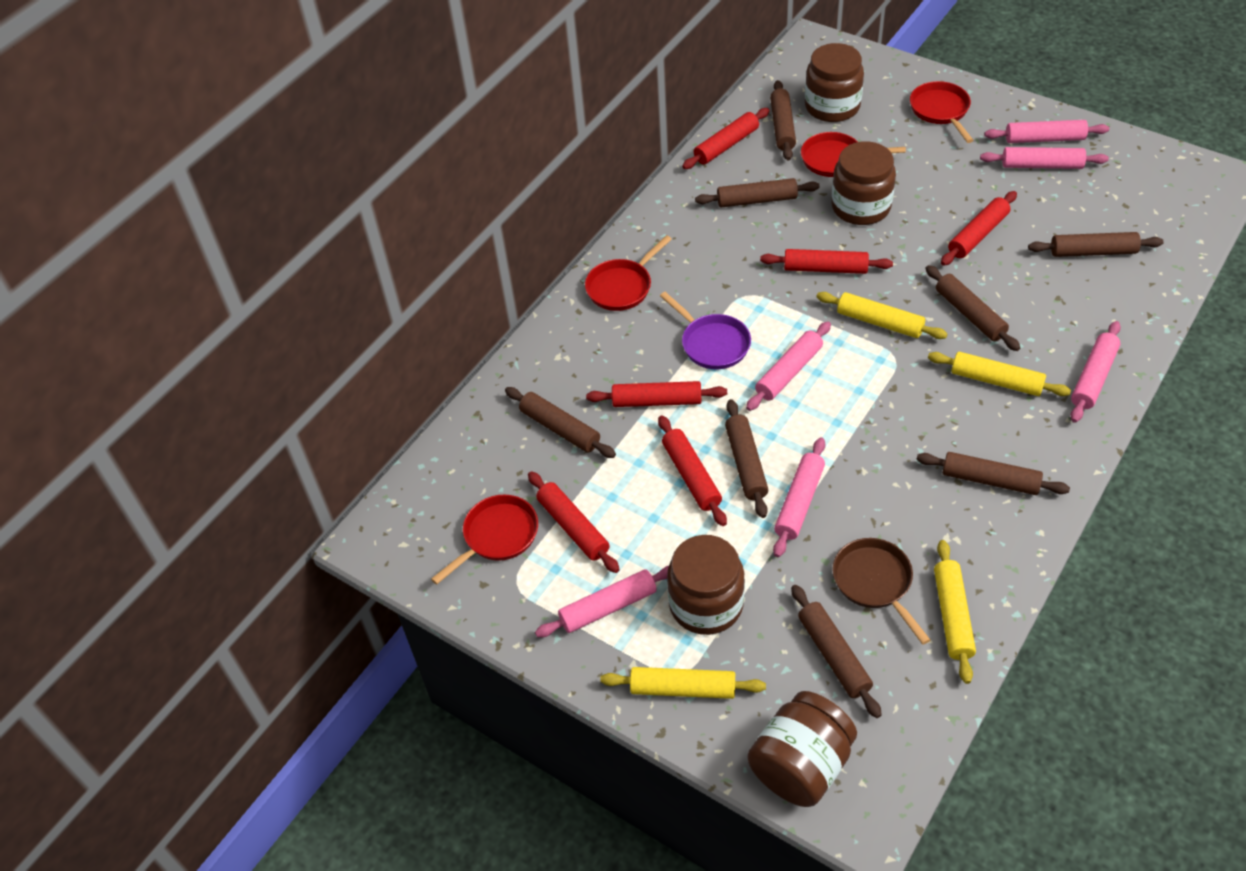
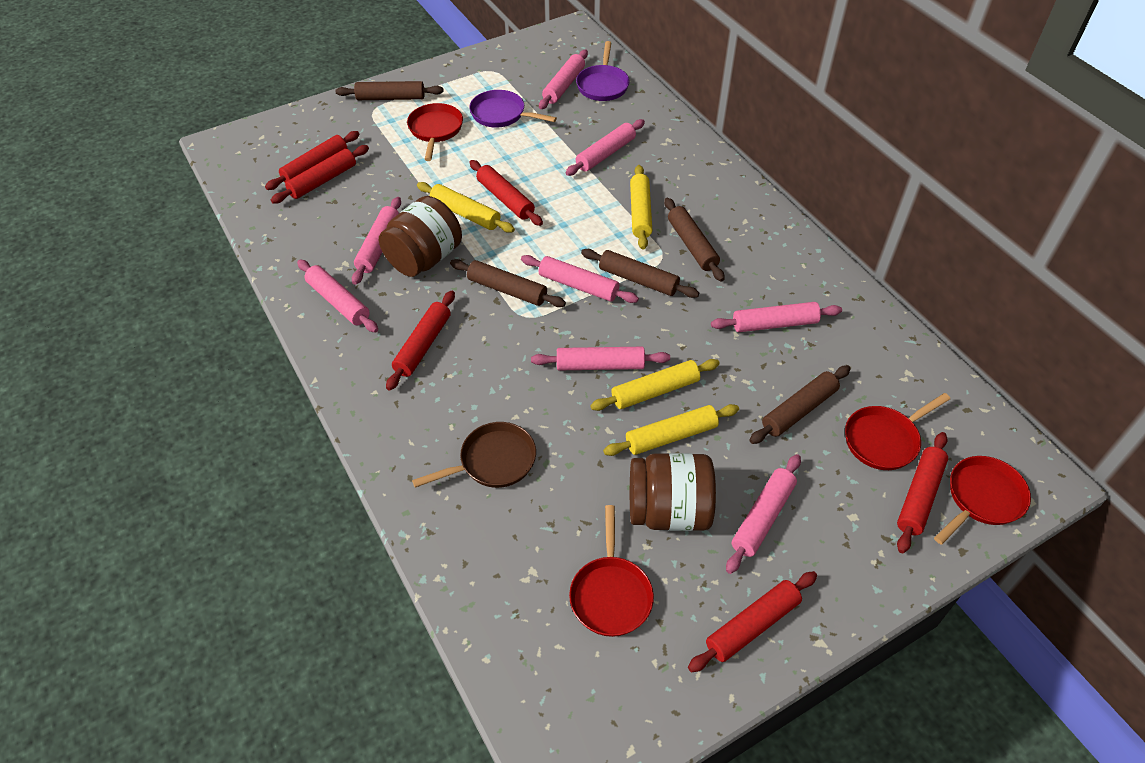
brown jar: 4 -> 2
brown rolling pin: 8 -> 5
pink rolling pin: 6 -> 8
purple pan: 1 -> 2

